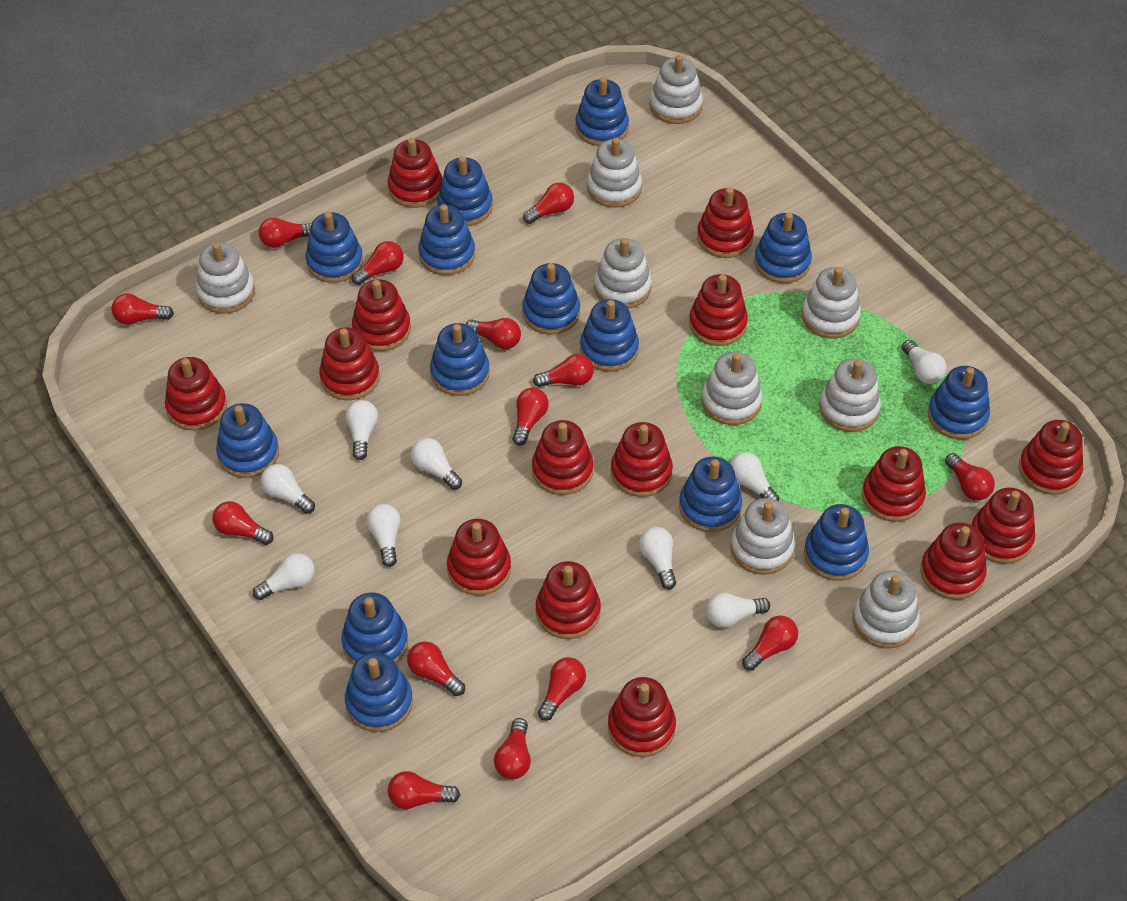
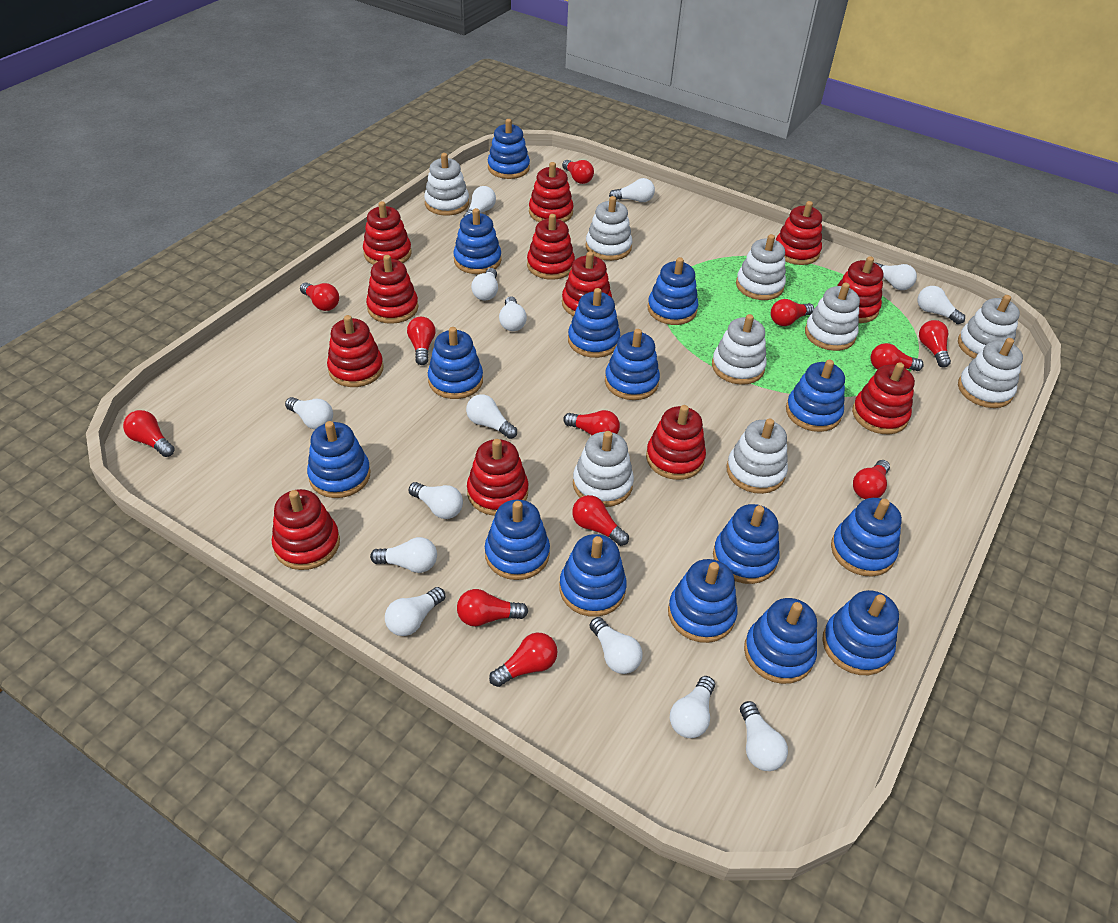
blue stacking toy: 14 -> 15
red light bulb: 14 -> 12
red stacking toy: 15 -> 12
white light bulb: 9 -> 14

